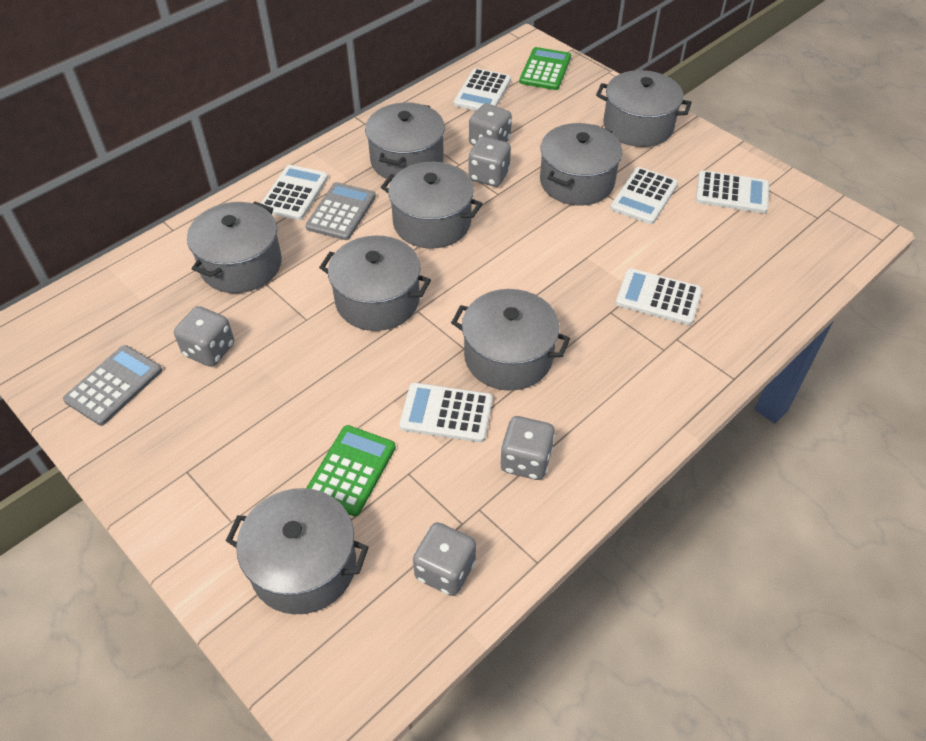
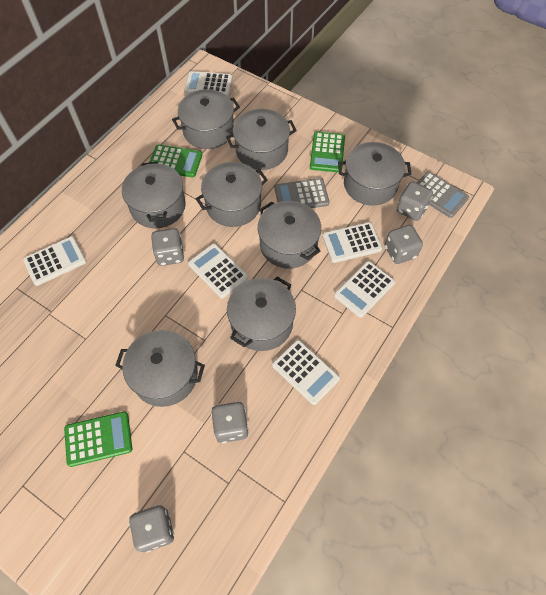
green calculator: 2 -> 3

